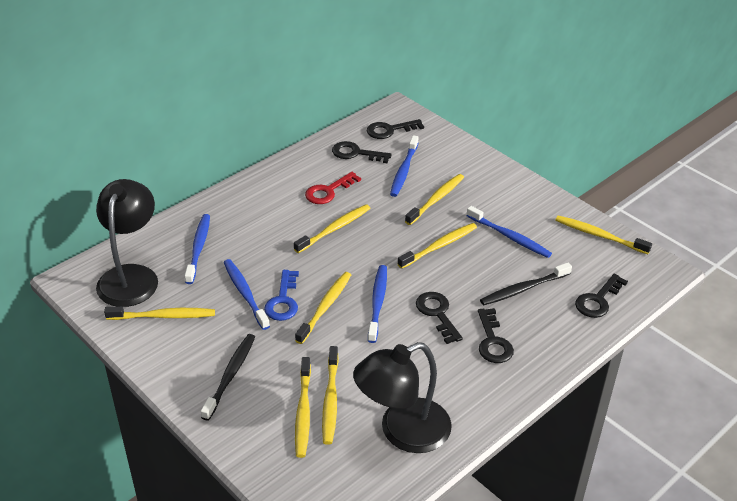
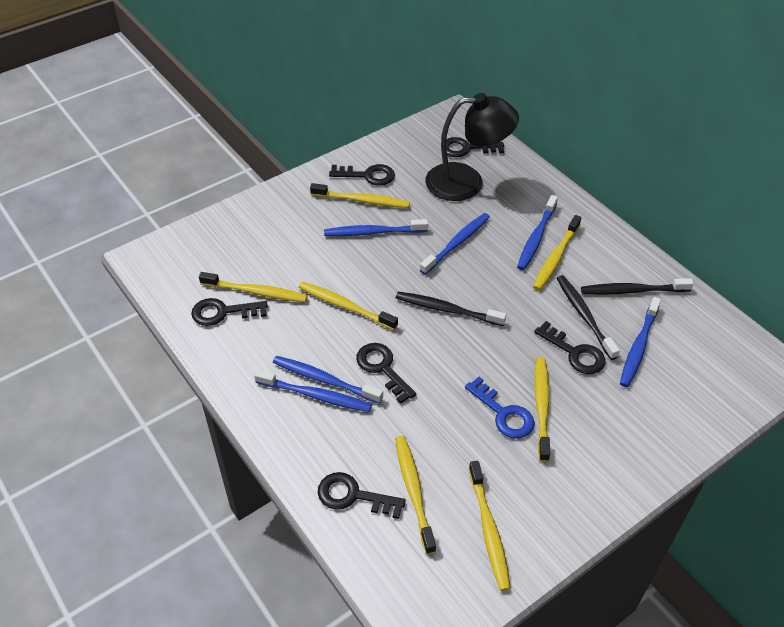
black key: 5 -> 6
black lamp: 2 -> 1
black toothbrush: 2 -> 3
blue toothbrush: 5 -> 6
red key: 1 -> 0
yellow toothbrush: 8 -> 7

